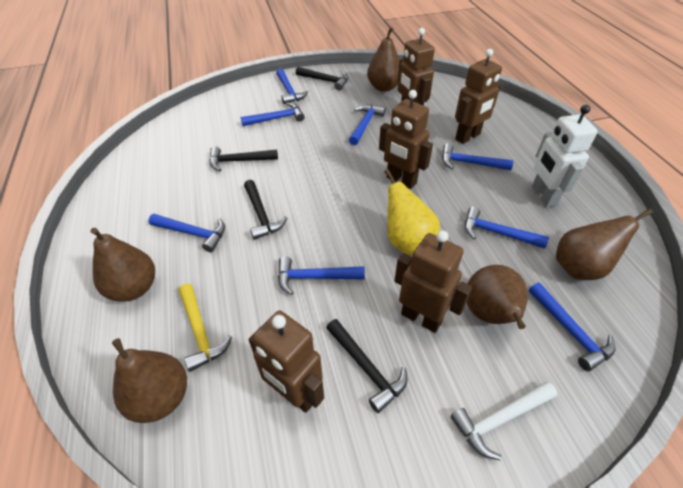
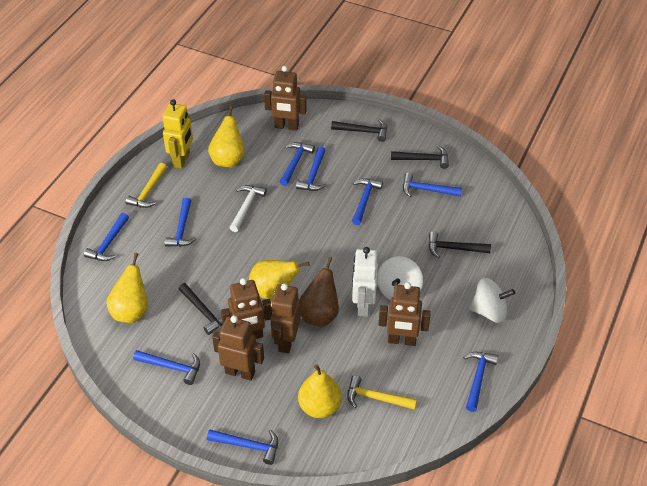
blue hammer: 8 -> 9
brown pear: 5 -> 1
white spinning top: 0 -> 2
yellow hammer: 1 -> 2
yellow pear: 1 -> 4
yellow robot: 0 -> 1

